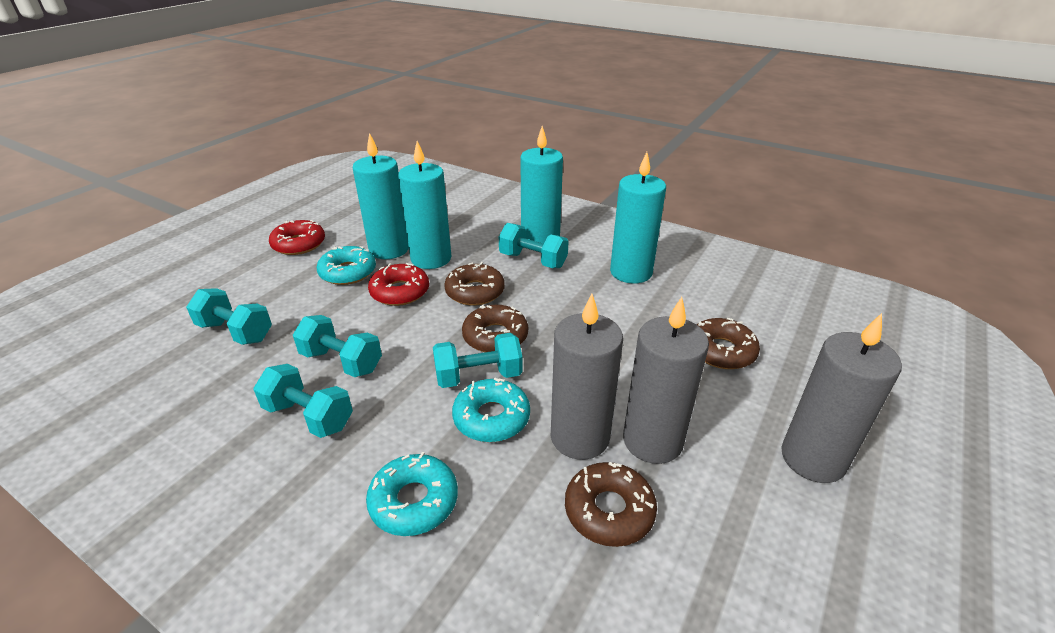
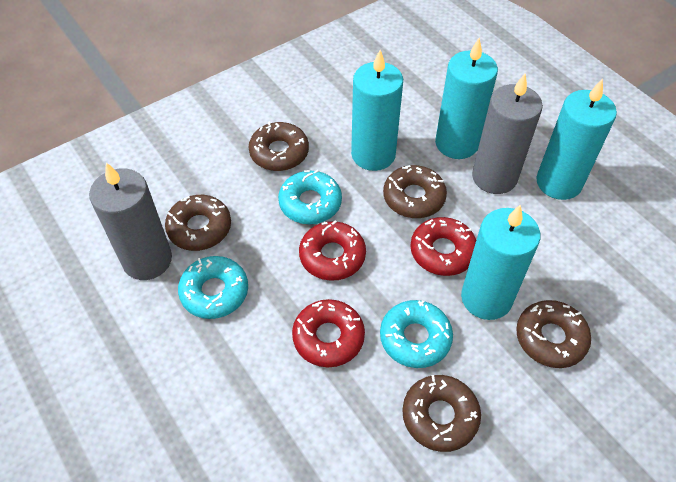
brown donut: 4 -> 5
grey candle: 3 -> 2
red donut: 2 -> 3
turquoise dumbbell: 5 -> 0

